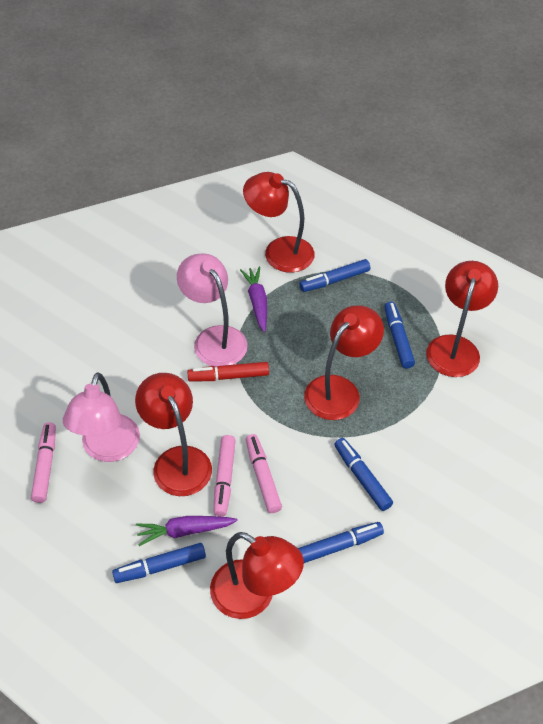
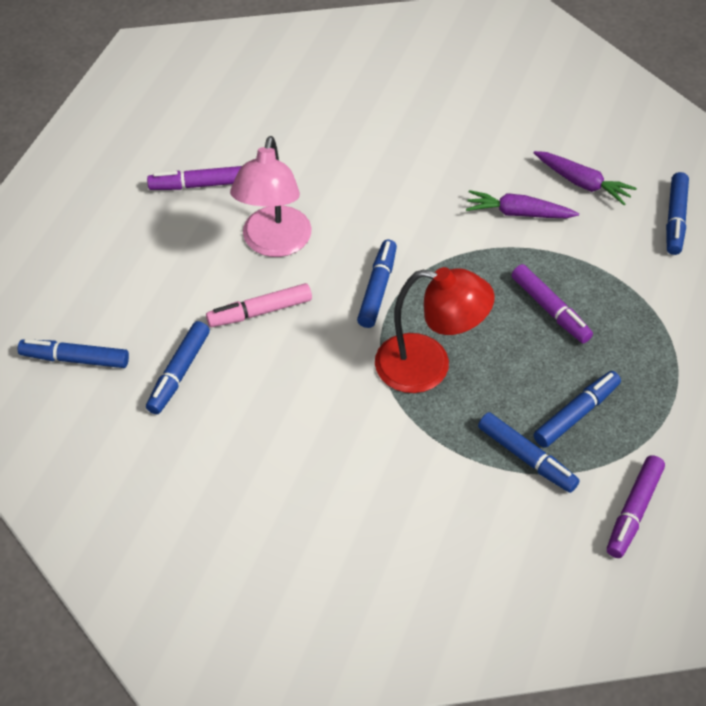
blue marker: 5 -> 6
pink lamp: 2 -> 1
pink marker: 3 -> 1
purple marker: 0 -> 3
red lamp: 5 -> 1
red marker: 1 -> 0

